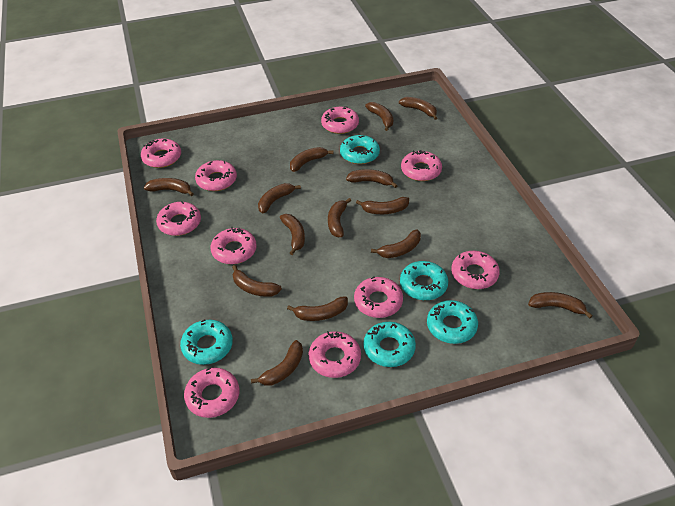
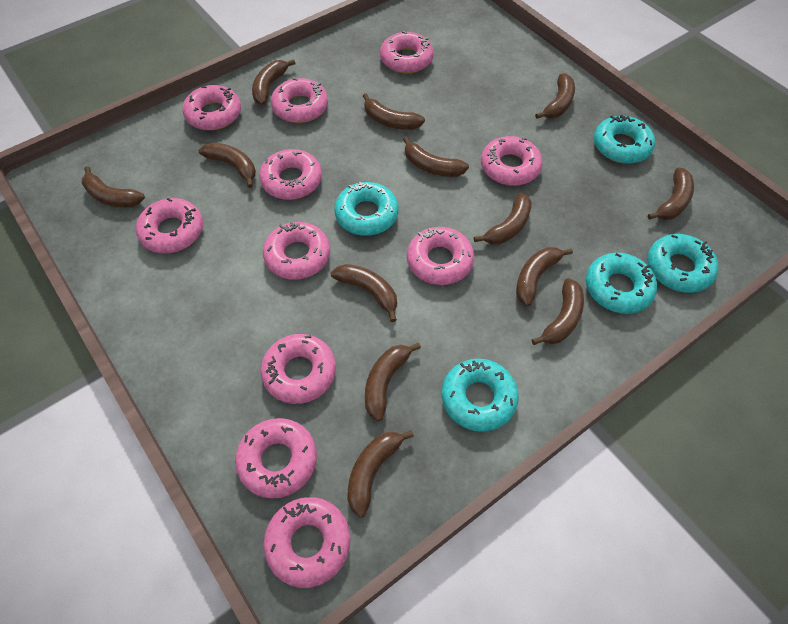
brown banana: 14 -> 13
pink donut: 10 -> 11

